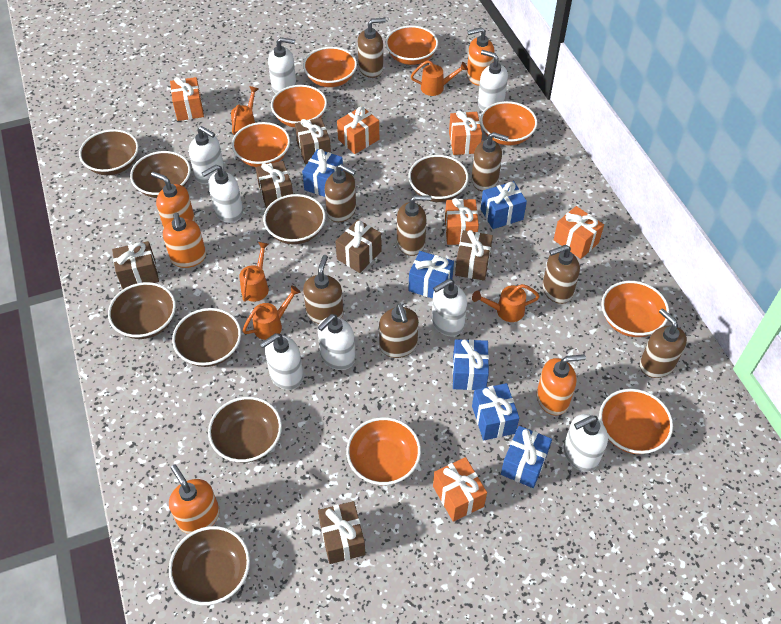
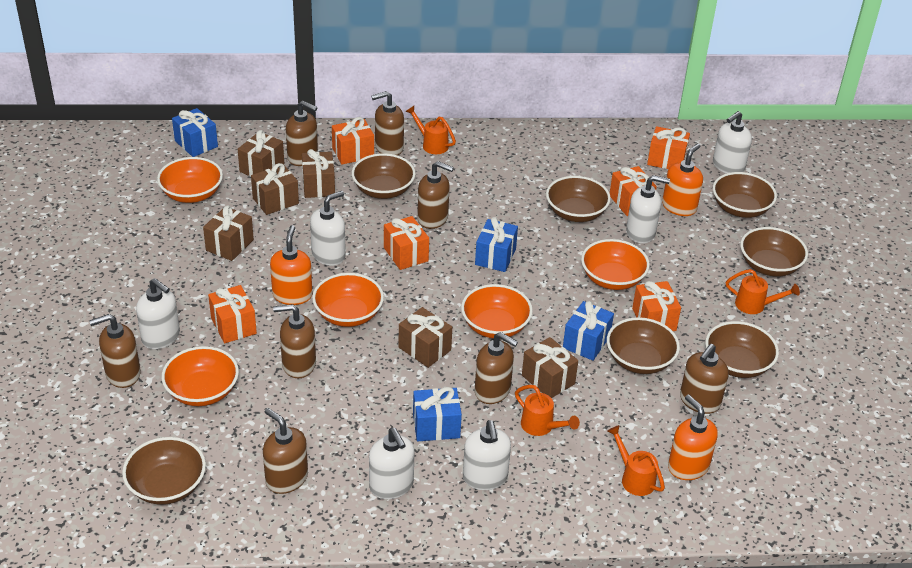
blue gift: 6 -> 4
brown bowl: 8 -> 7
orange bowl: 8 -> 5
orange soap dispenser: 5 -> 3
orange watering can: 5 -> 4
white soap dispenser: 8 -> 6

